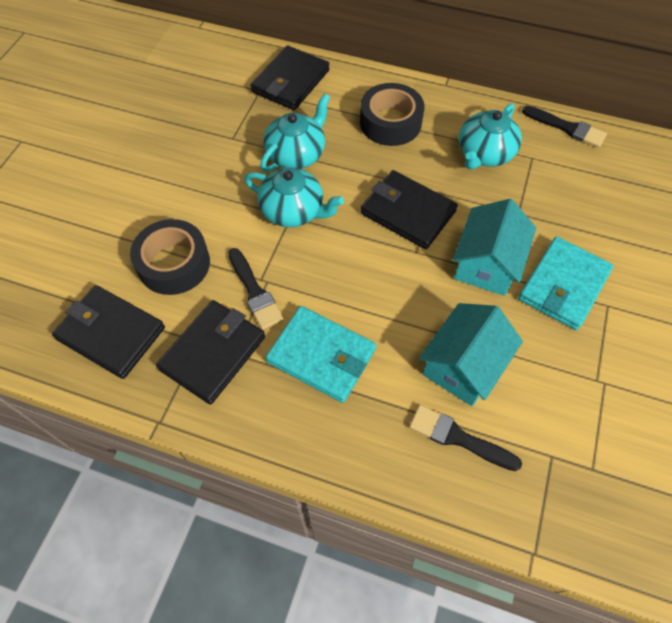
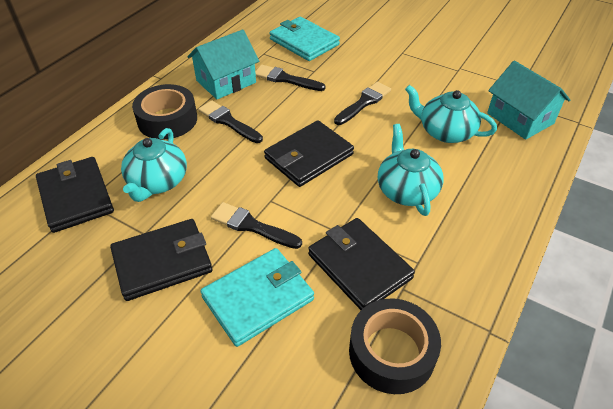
black brush: 3 -> 4

